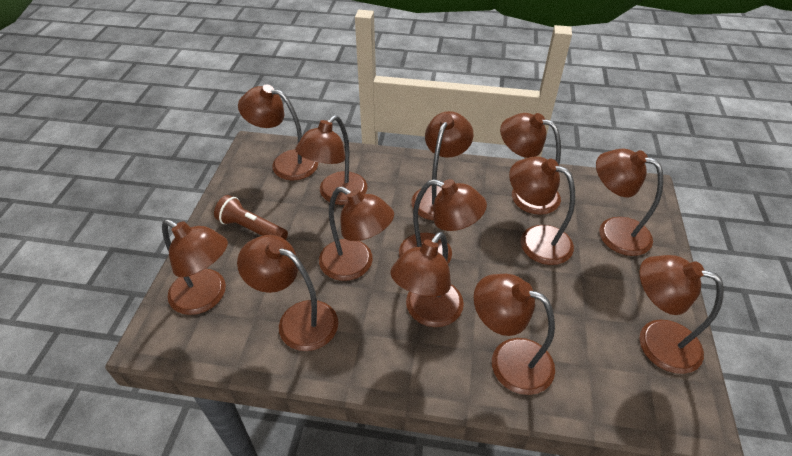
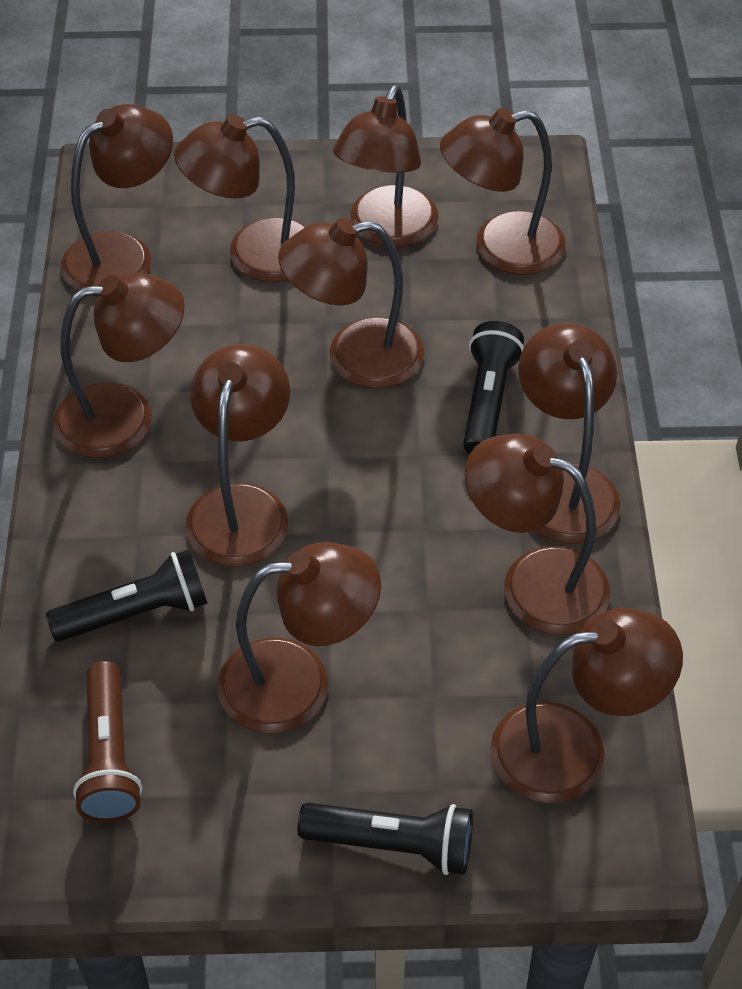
black flashlight: 0 -> 3
brown lamp: 13 -> 11

